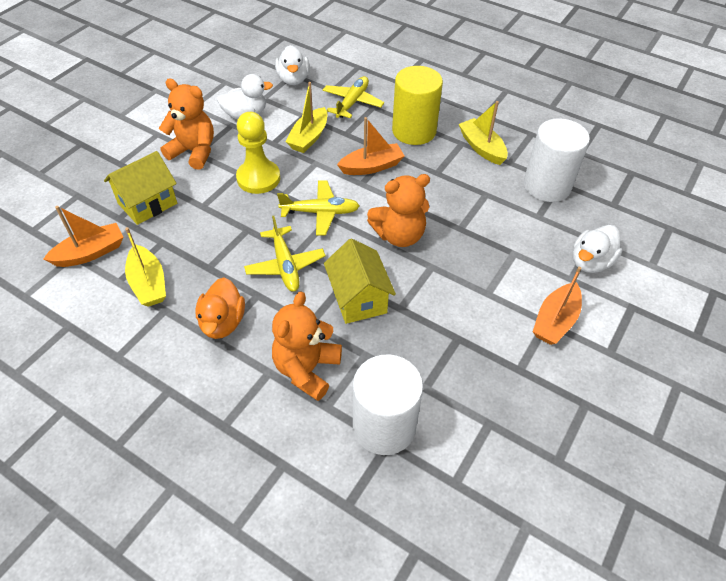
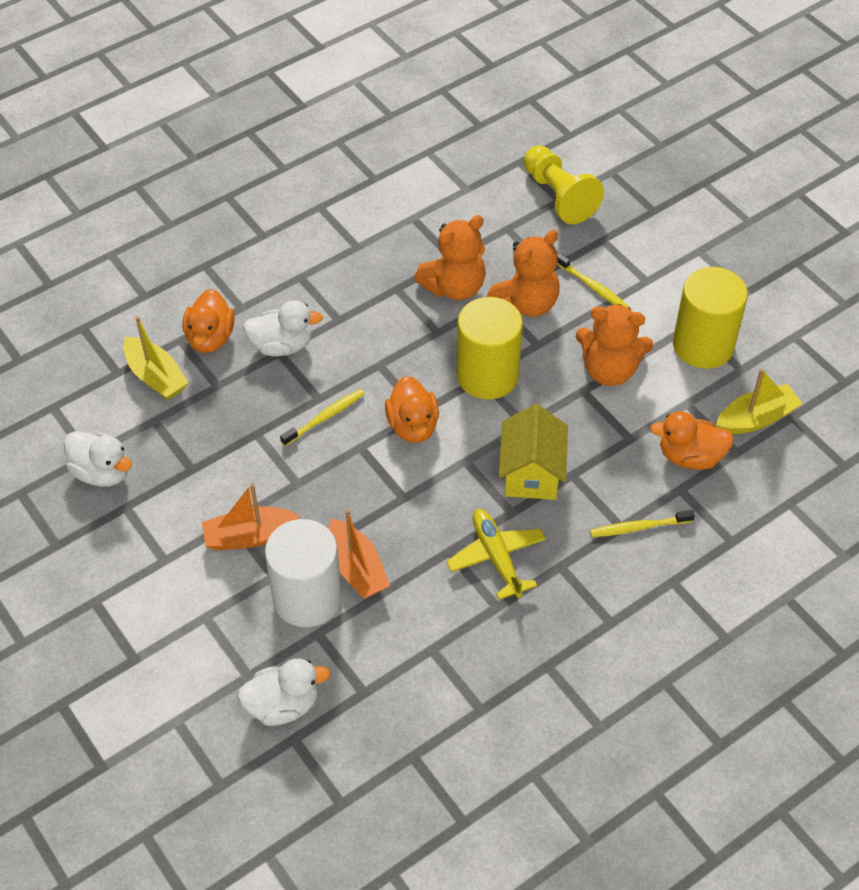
orange boat: 3 -> 2
orange duck: 1 -> 3
white cylinder: 2 -> 1
yellow boat: 3 -> 2
yellow cylinder: 1 -> 2
yellow house: 2 -> 1
yellow plane: 3 -> 1
yellow toothbrush: 0 -> 3

